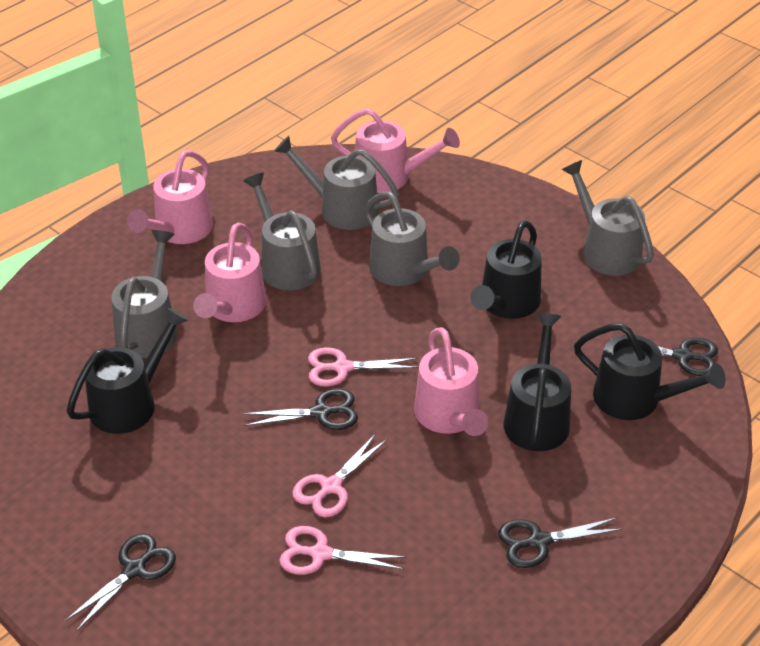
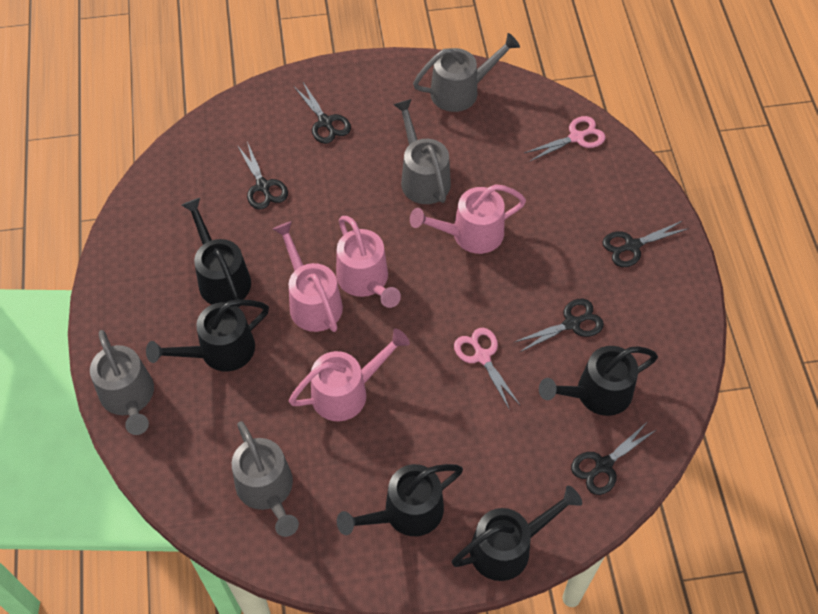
black scissors: 4 -> 5
black watering can: 4 -> 5
grey watering can: 5 -> 4
pink scissors: 3 -> 2

